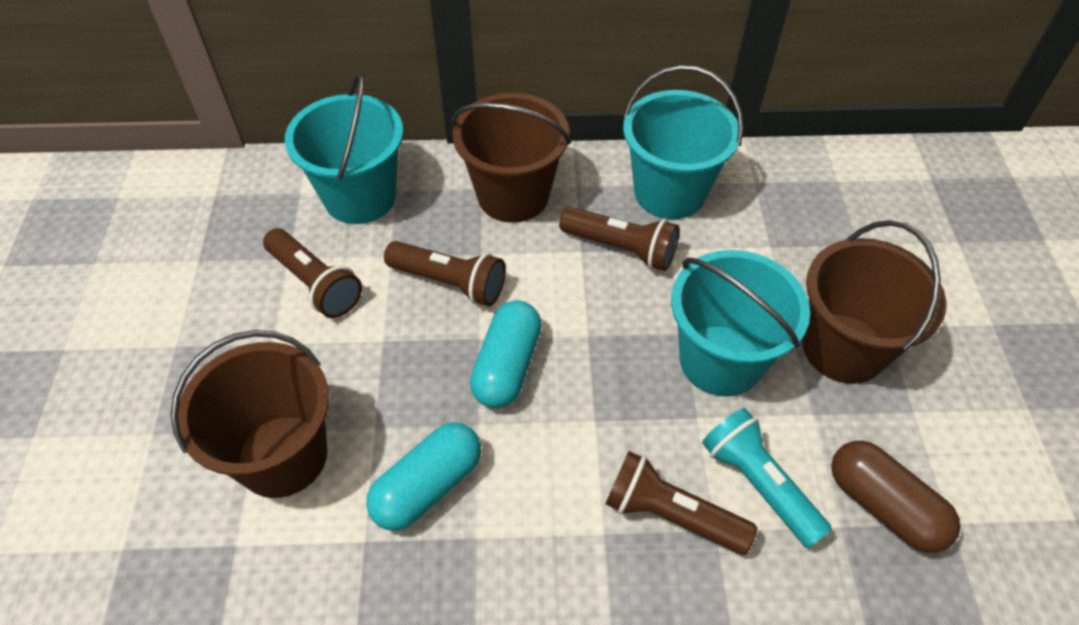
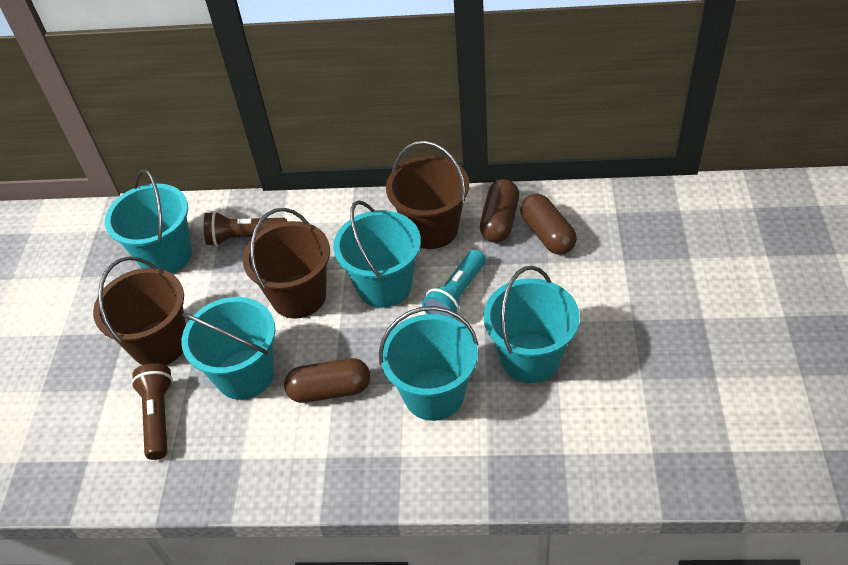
brown capsule: 1 -> 3
brown flashlight: 4 -> 2
turquoise bucket: 3 -> 5
turquoise capsule: 2 -> 0

